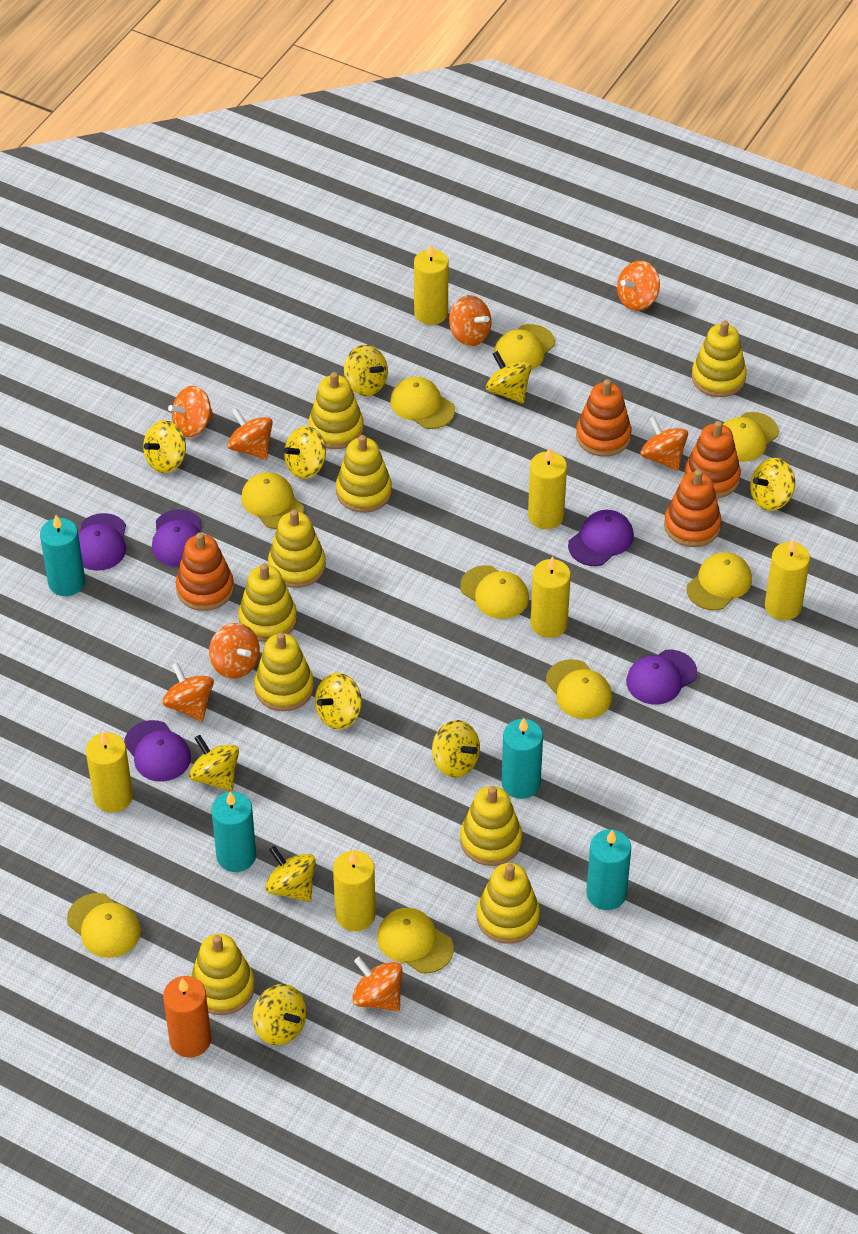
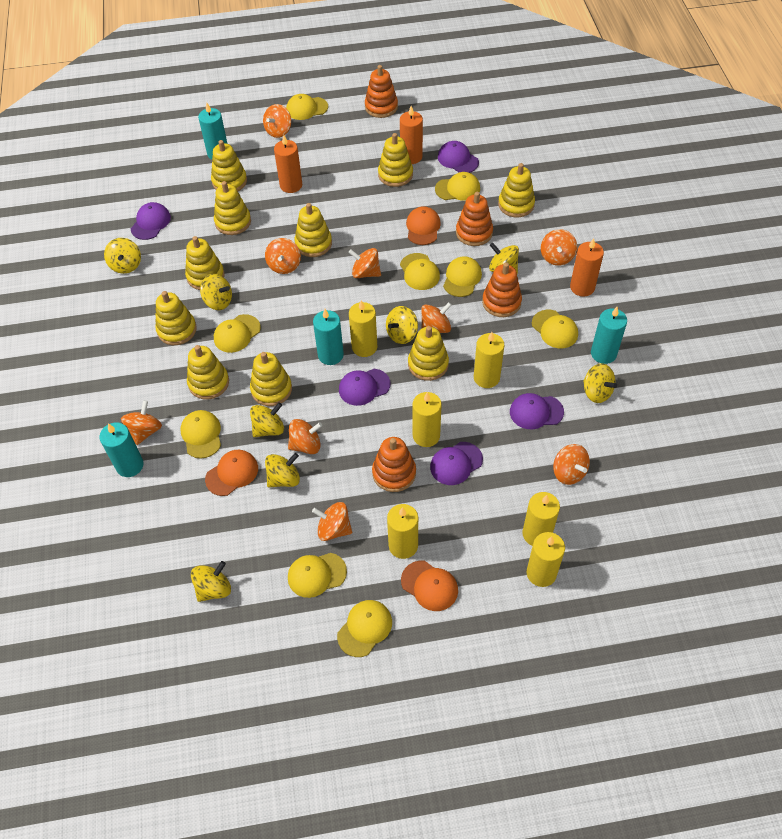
orange candle: 1 -> 3
orange cap: 0 -> 3
orange spinning top: 8 -> 9
yellow spinning top: 10 -> 8
yellow stacking toy: 9 -> 10

